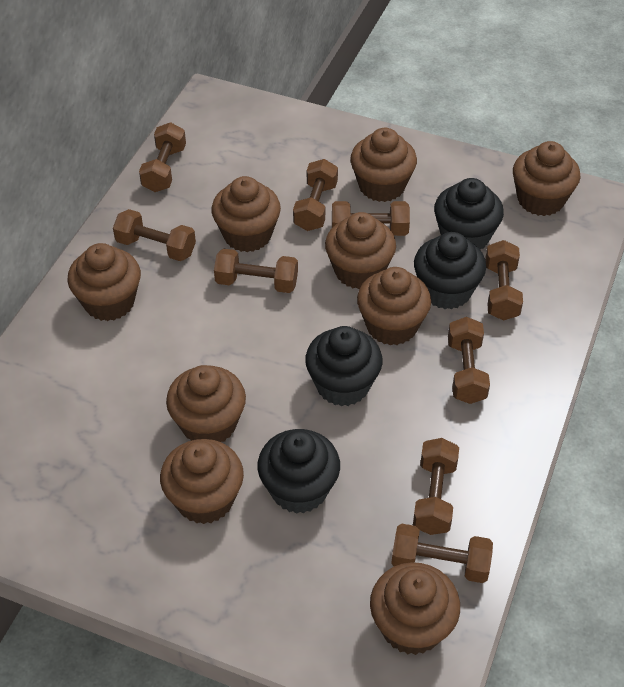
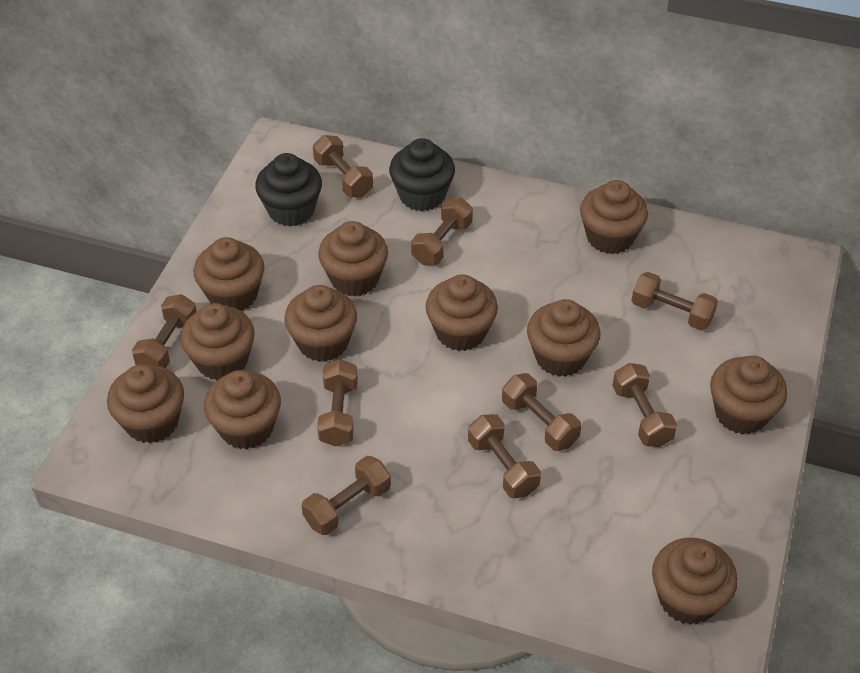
black cupcake: 4 -> 2
brown cupcake: 9 -> 11

